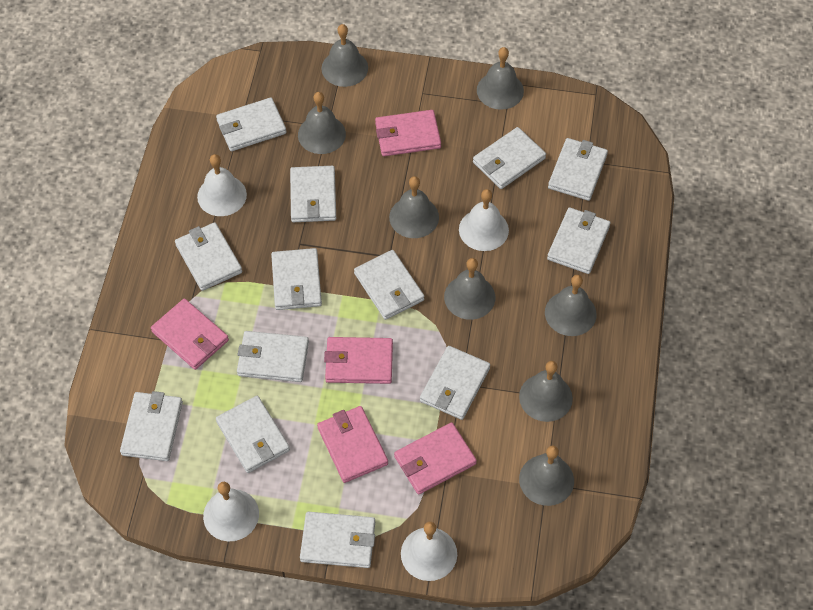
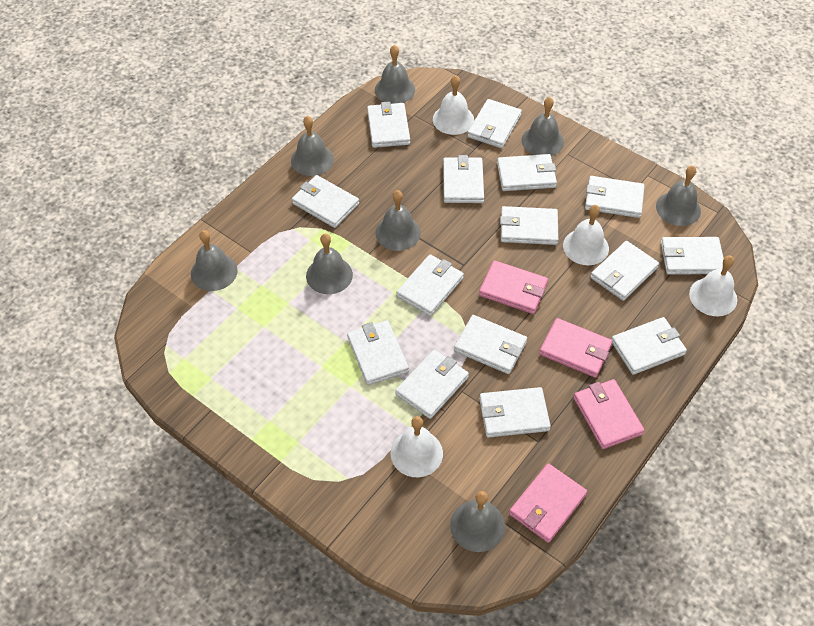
pink wallet: 5 -> 4
white wallet: 13 -> 15

